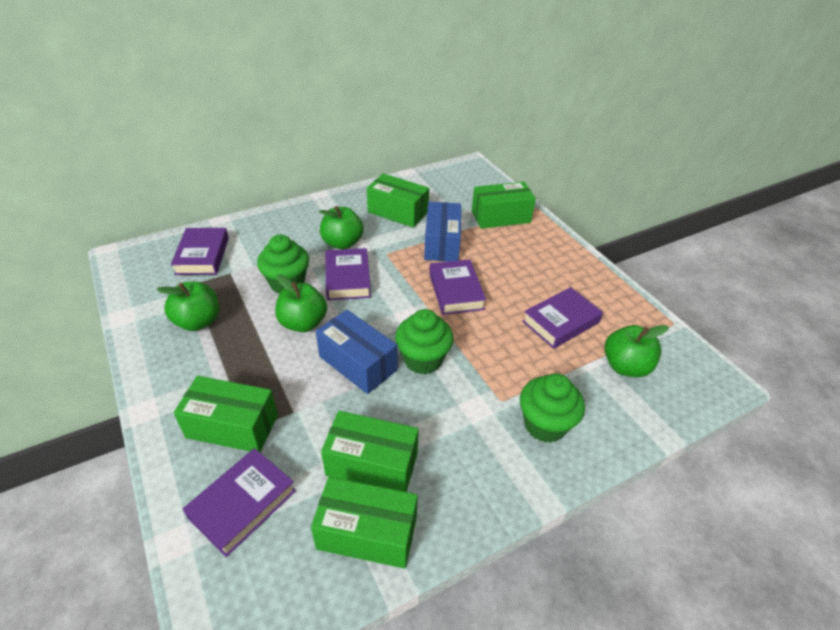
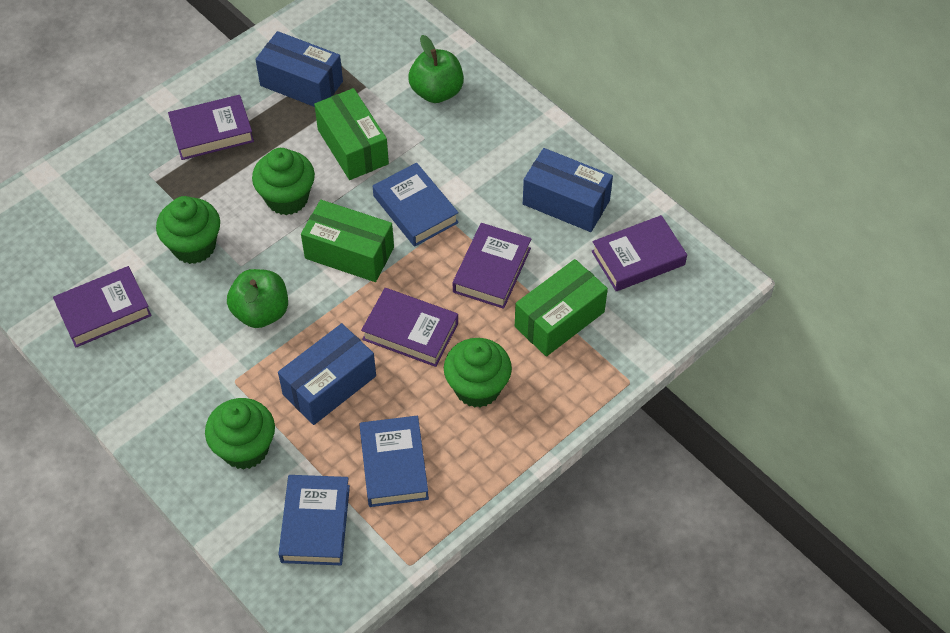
blue book: 0 -> 3
blue box: 2 -> 3
green apple: 4 -> 2
green box: 5 -> 3
green cupcake: 3 -> 4

